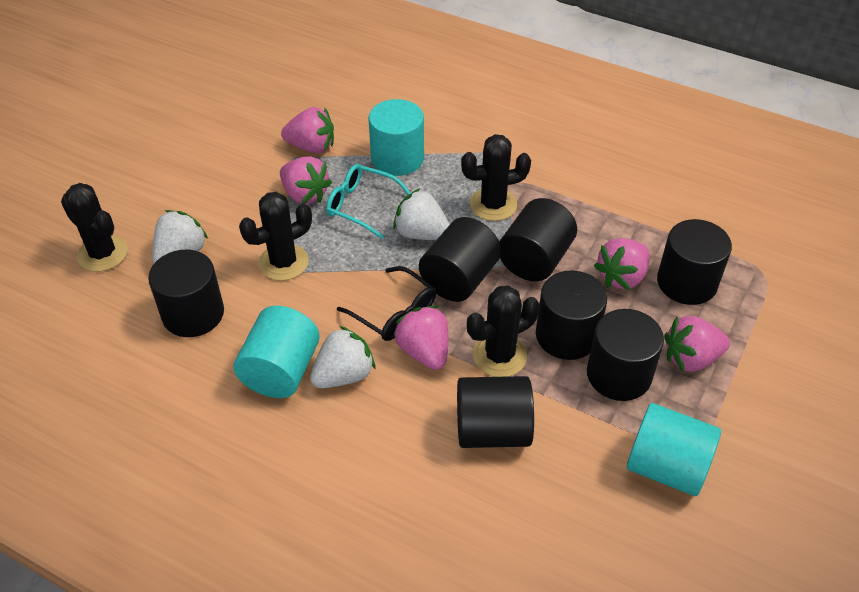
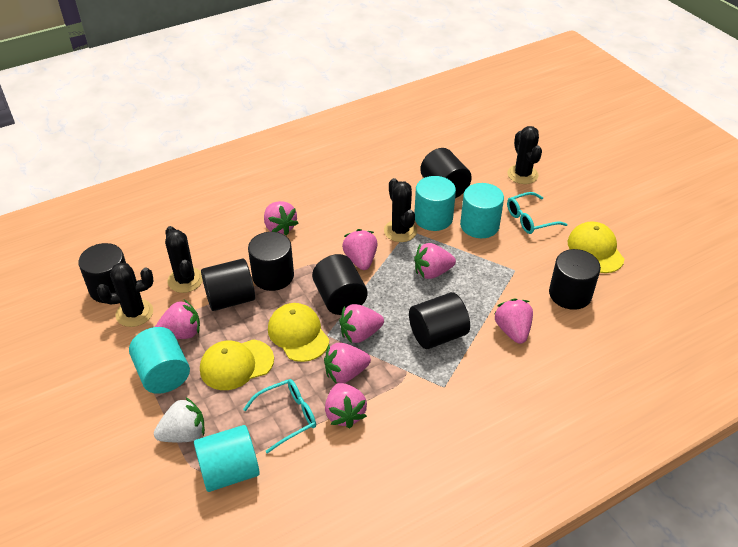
black glasses: 1 -> 0
pink strawberry: 5 -> 8
turquoise cylinder: 3 -> 4
turquoise glasses: 1 -> 2
white strawberry: 3 -> 1
yellow cap: 0 -> 3

